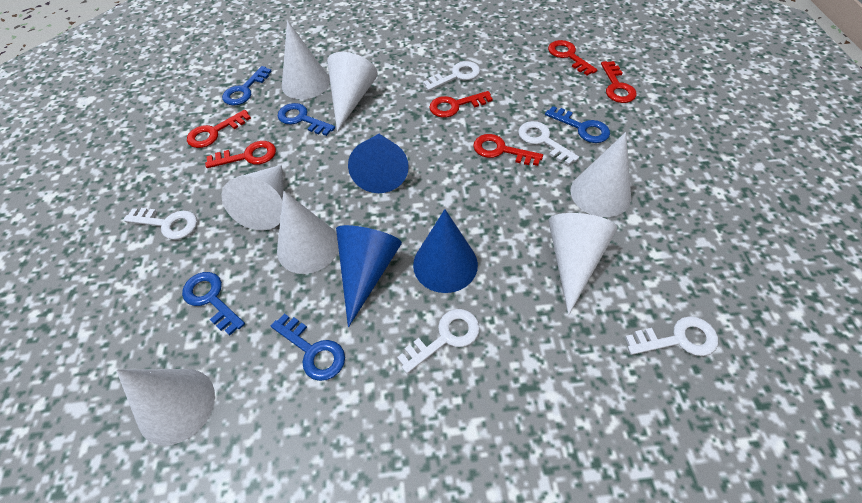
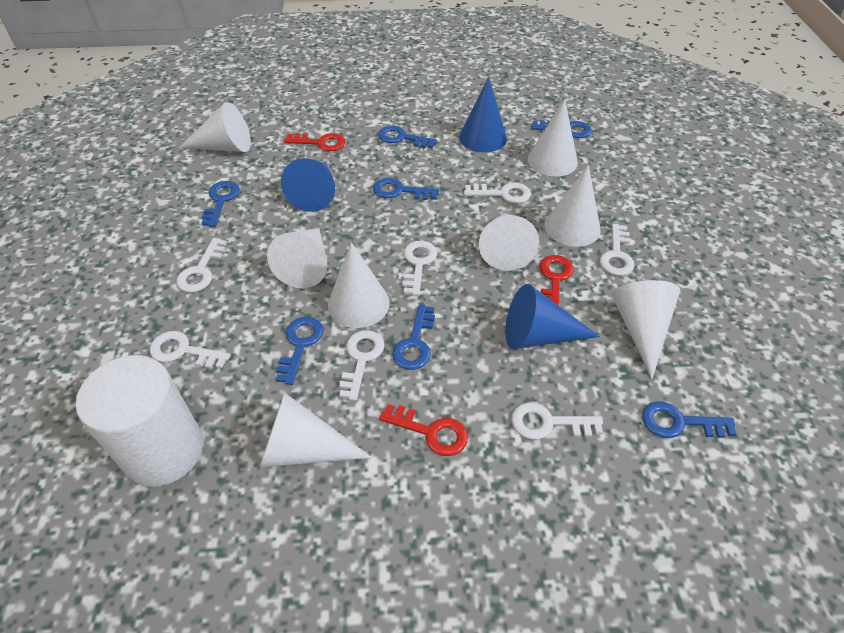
blue key: 5 -> 7
red key: 6 -> 3
white cone: 7 -> 8
white cylinder: 0 -> 1
white key: 5 -> 7

